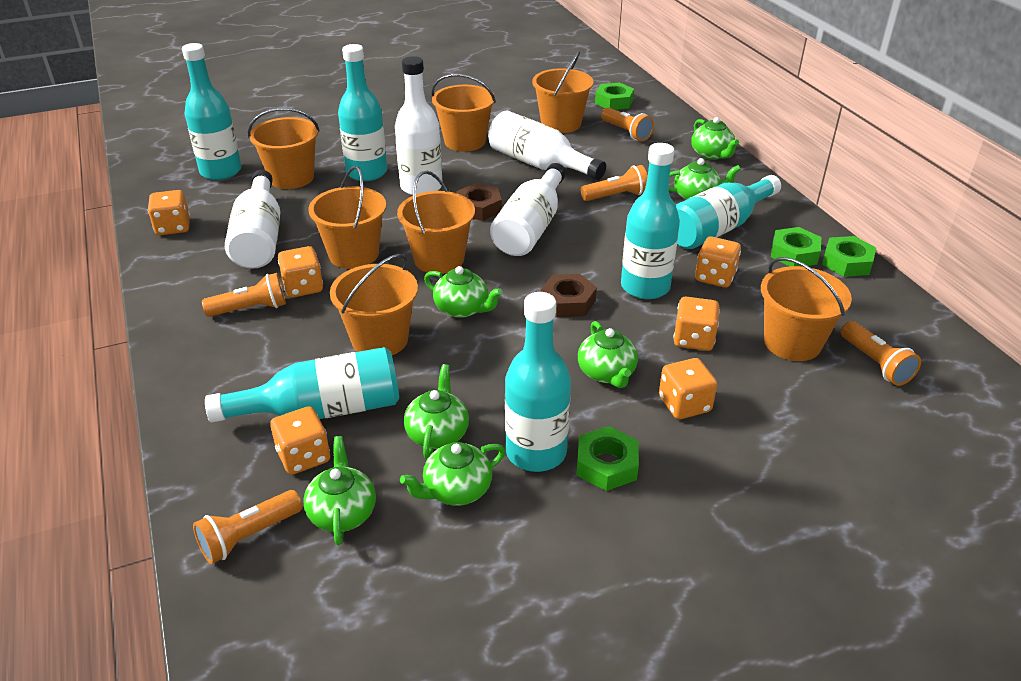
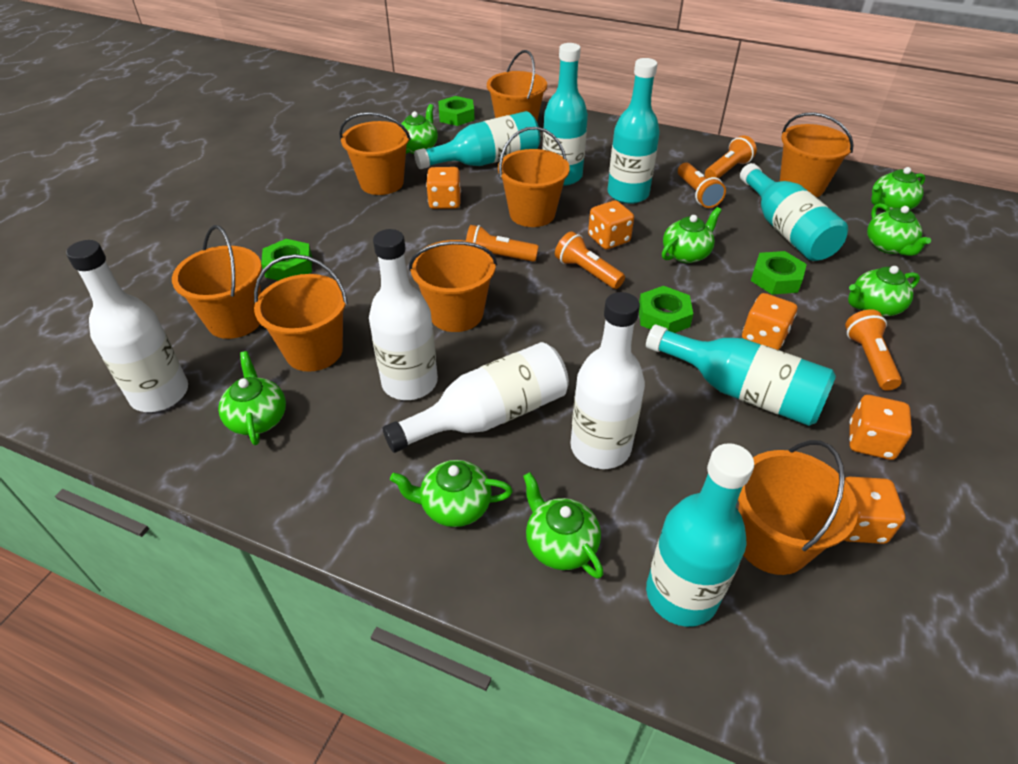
brown nut: 2 -> 0
green teapot: 7 -> 8
orange bucket: 7 -> 8
orange dice: 6 -> 5

